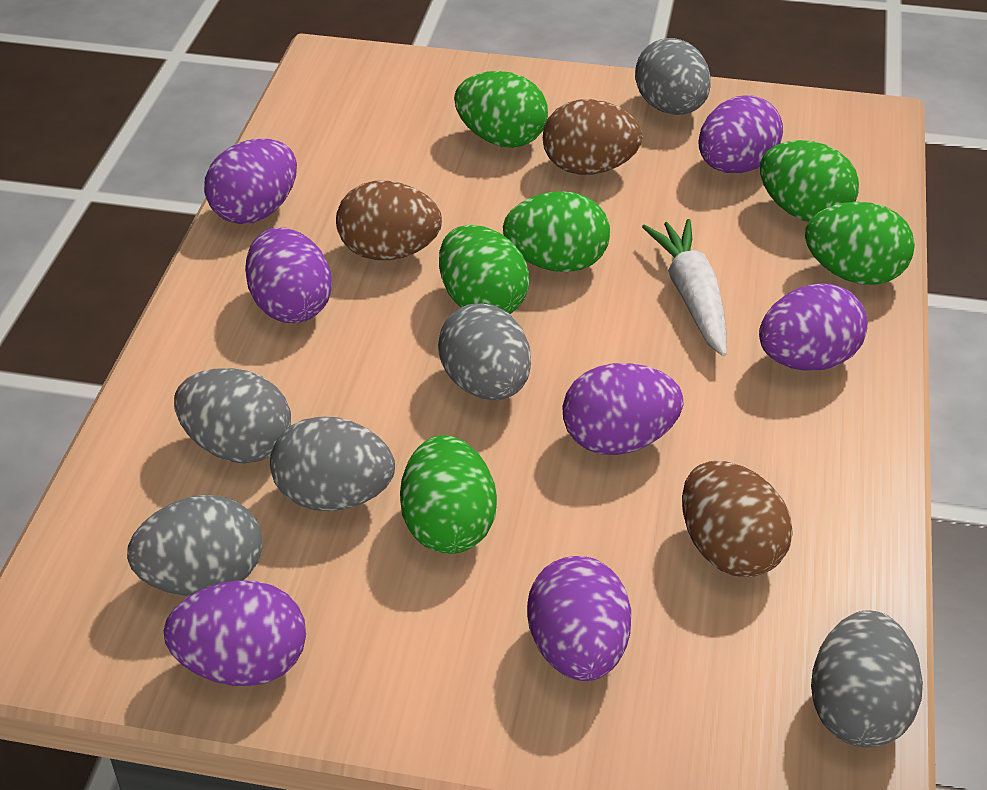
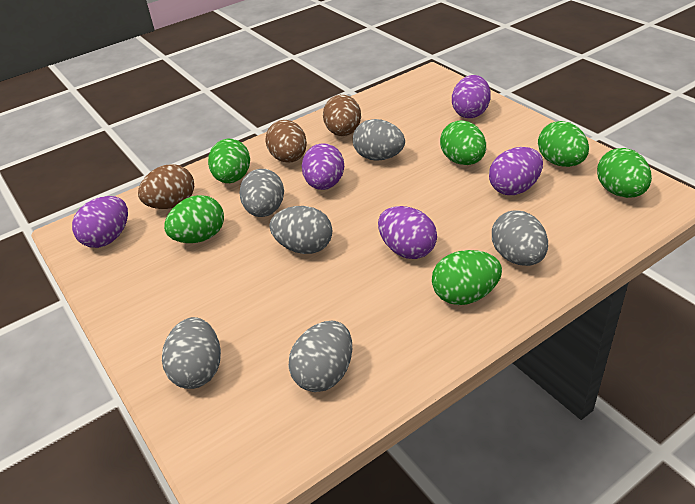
purple egg: 7 -> 5
white carrot: 1 -> 0

